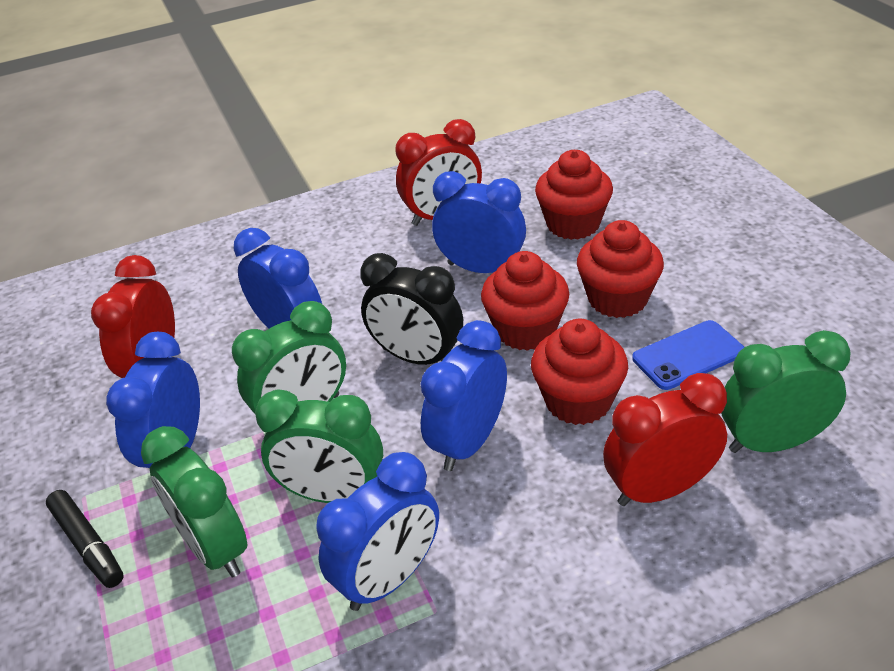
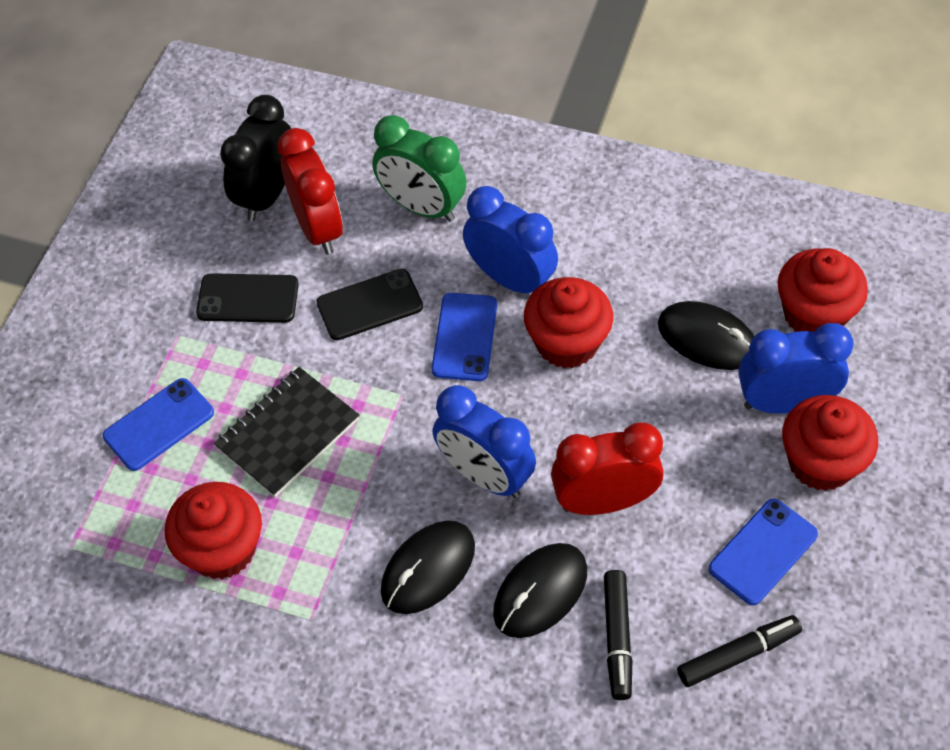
black marker: 1 -> 2
black mouse: 0 -> 3
black notebook: 0 -> 1
black phone: 0 -> 2
blue clock: 5 -> 3
blue phone: 1 -> 3
green clock: 4 -> 1
red clock: 3 -> 2

